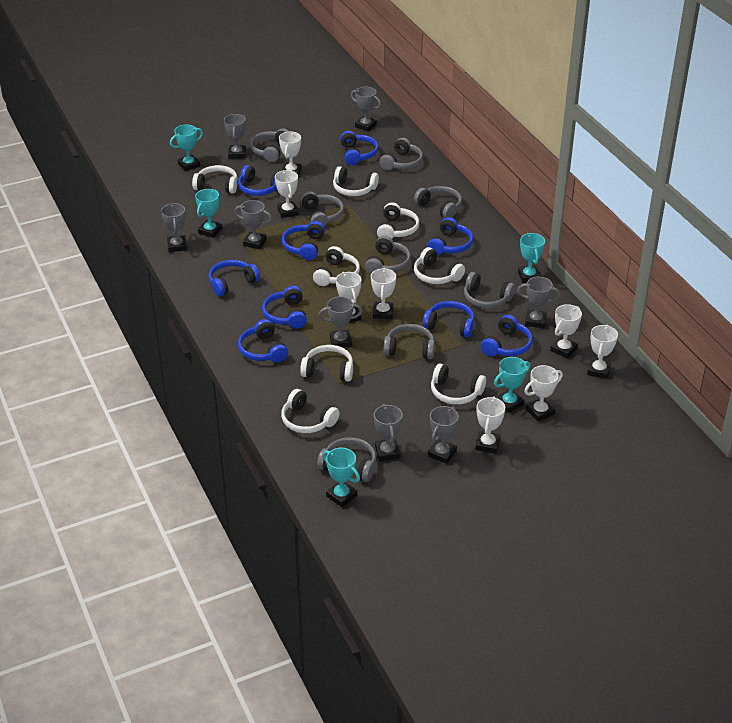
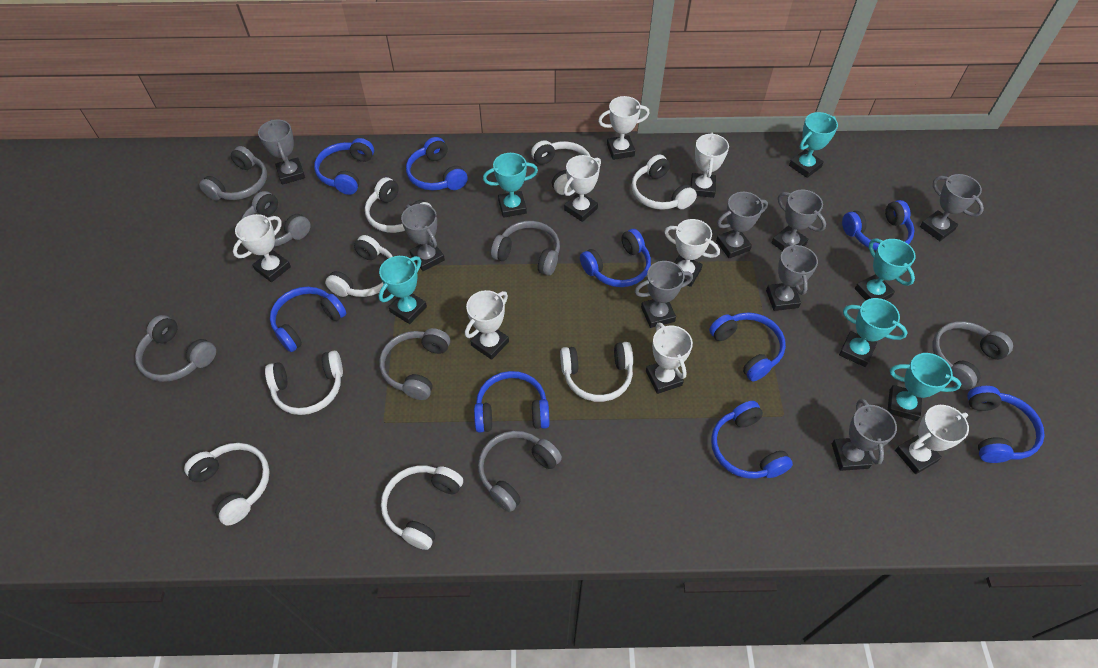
grey headphones: 8 -> 7
turquoise trophy: 5 -> 6

